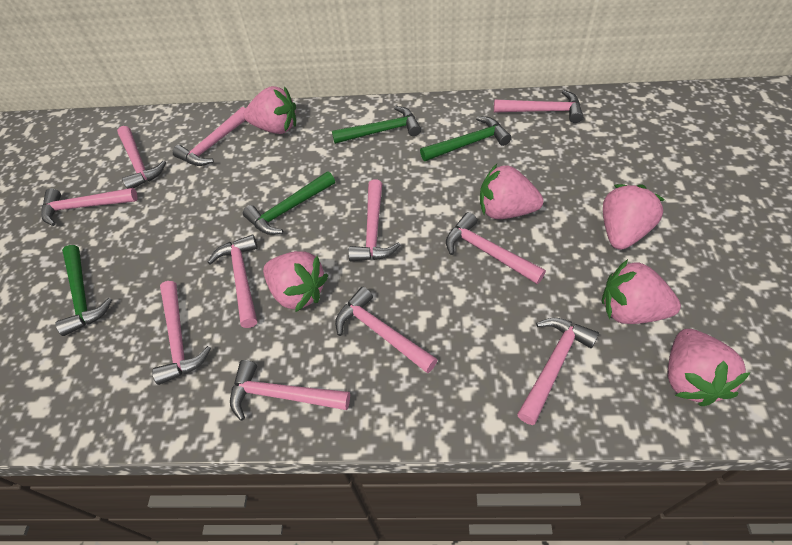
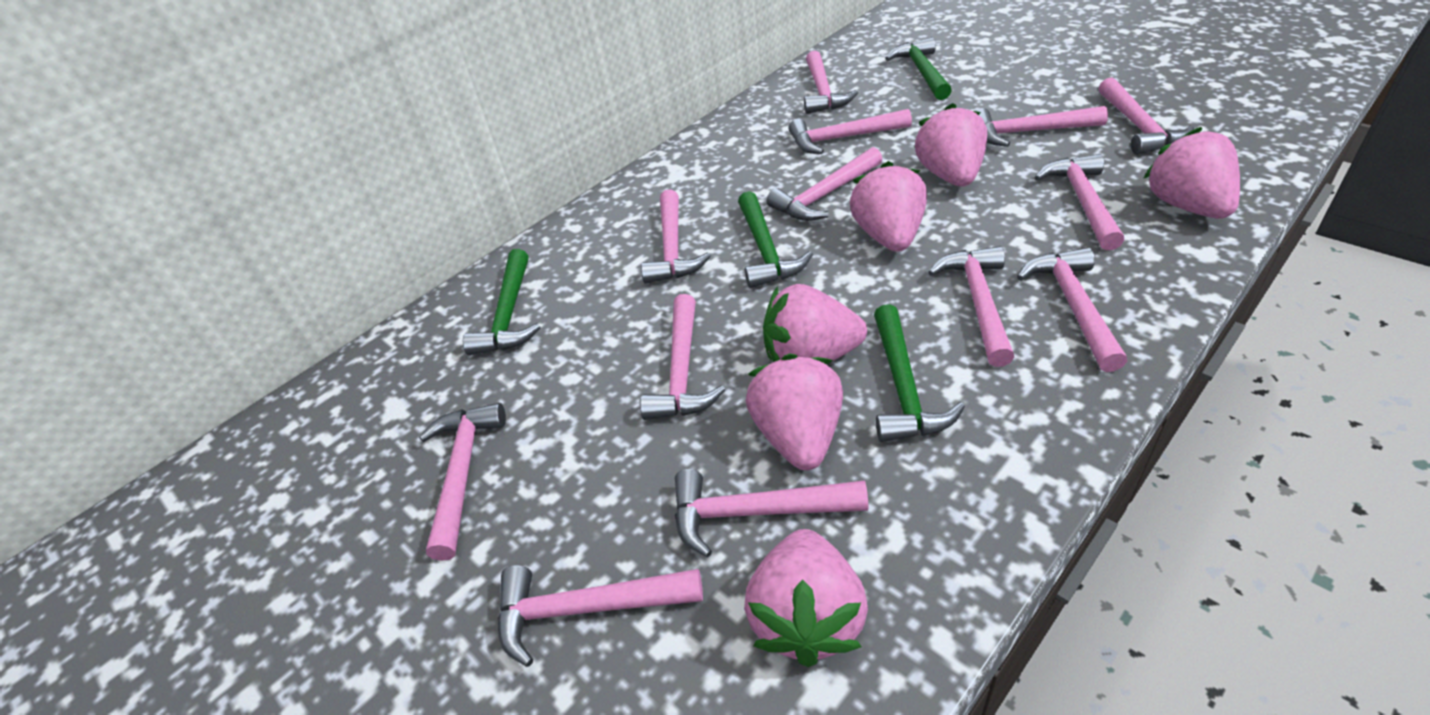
pink hammer: 11 -> 13

